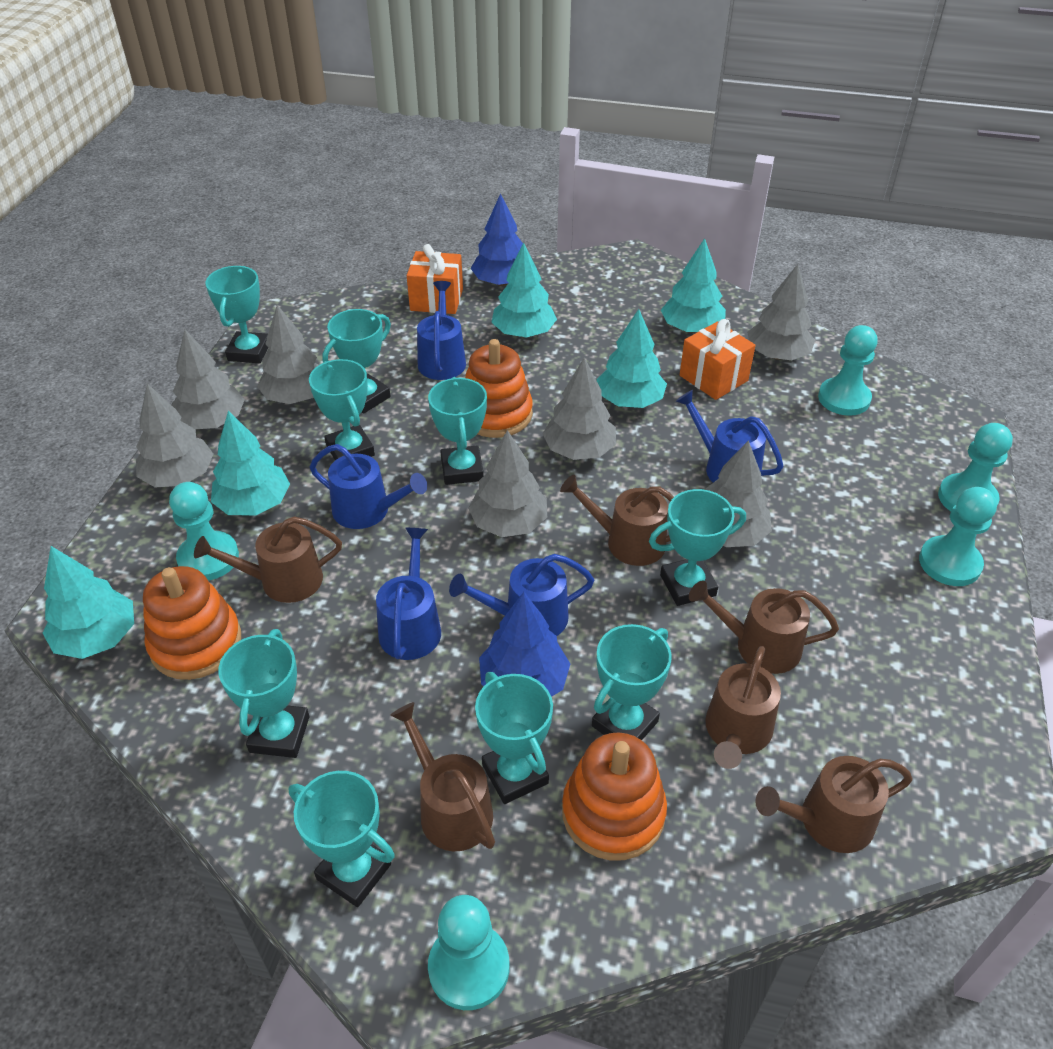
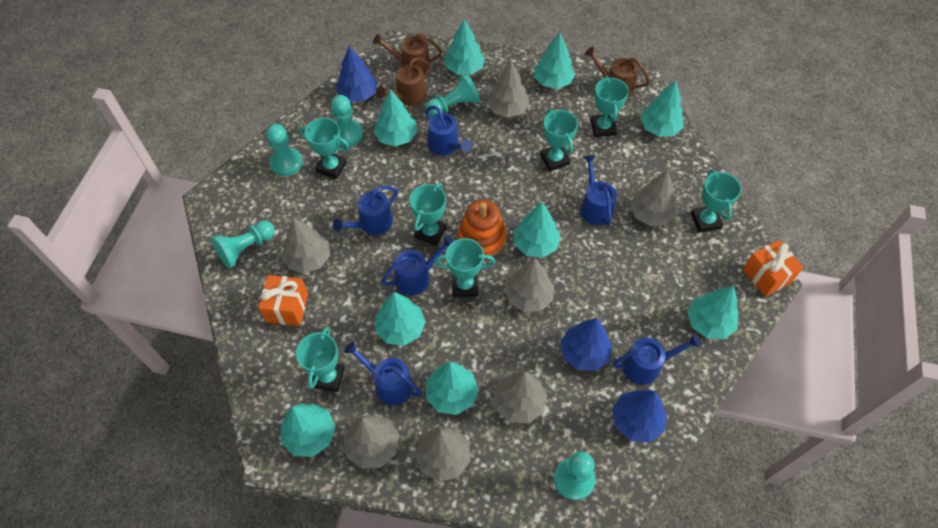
blue tree: 2 -> 3
blue watering can: 5 -> 6
brown watering can: 6 -> 3
orange stacking toy: 3 -> 1
turquoise tree: 5 -> 9
turquoise trophy: 9 -> 7

